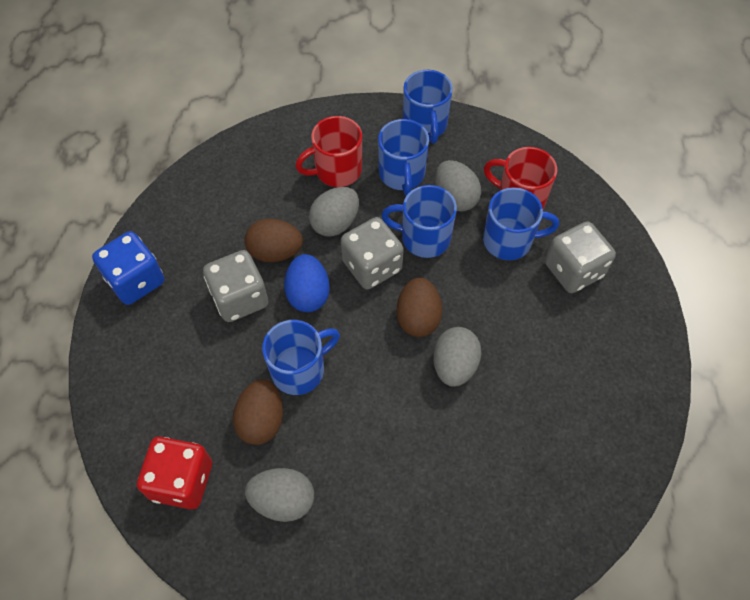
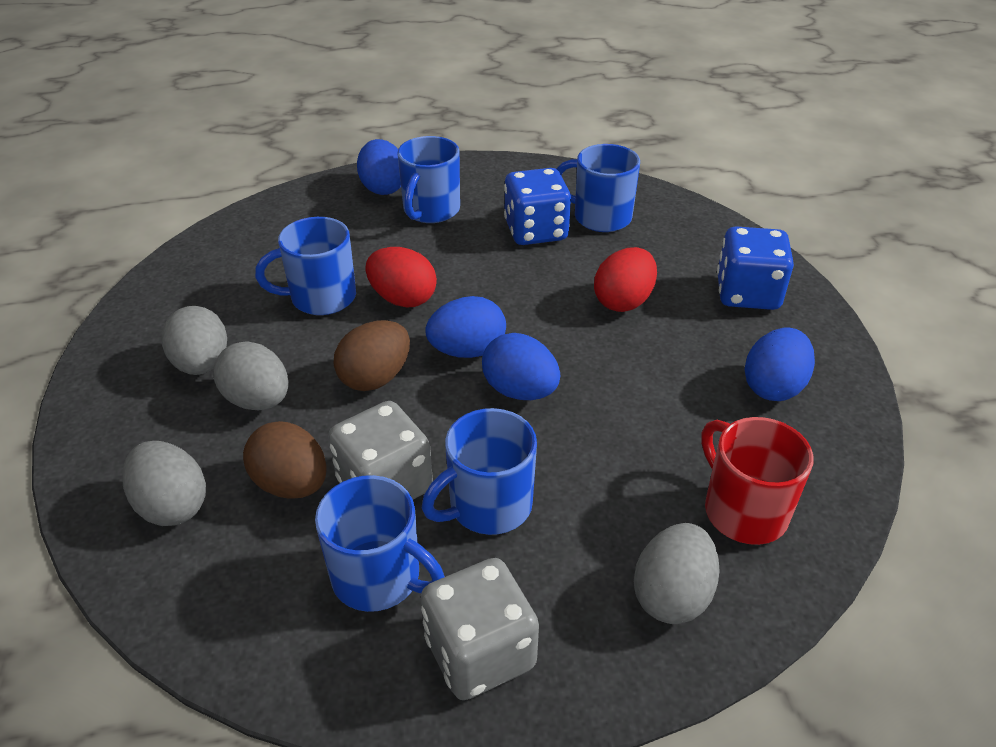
blue dice: 1 -> 2
blue egg: 1 -> 4
brown egg: 3 -> 2
grey dice: 3 -> 2
red dice: 1 -> 0
red egg: 0 -> 2
red mug: 2 -> 1

